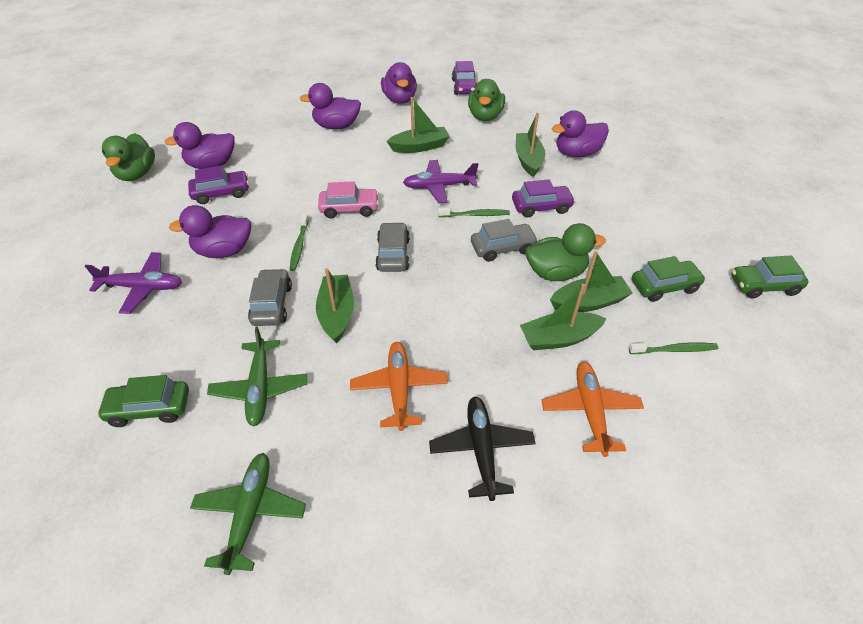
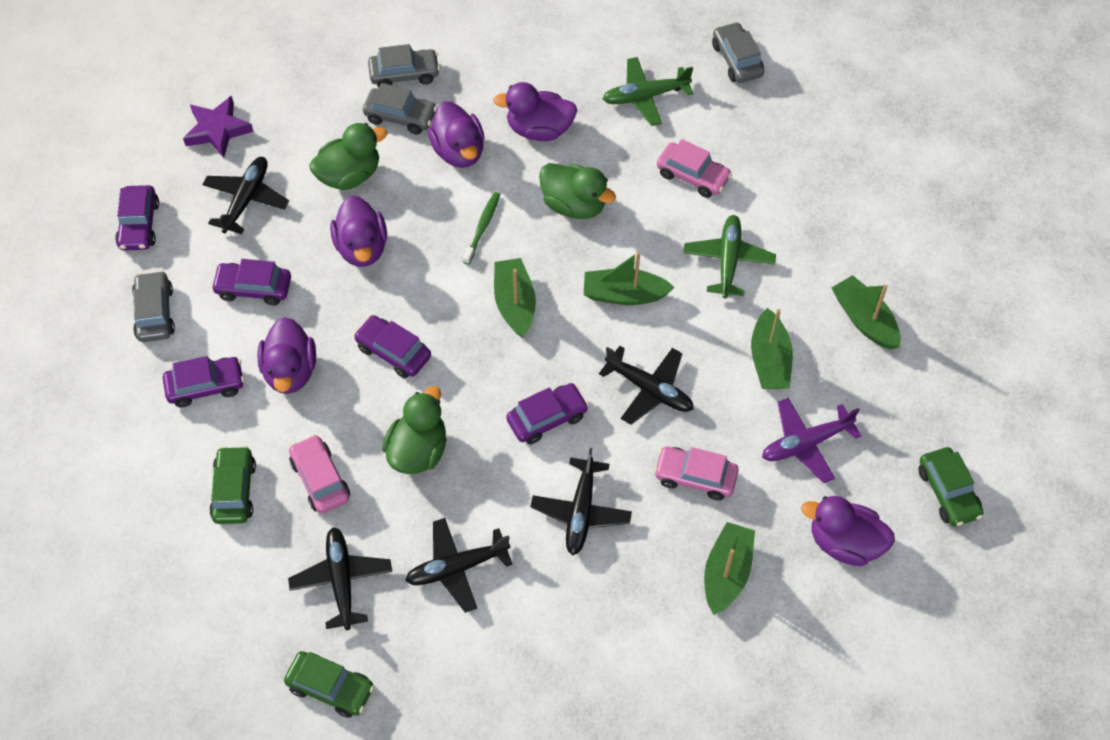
black plane: 1 -> 5
green toothbrush: 3 -> 1
grey car: 3 -> 4
orange plane: 2 -> 0
pink car: 1 -> 3
purple car: 3 -> 5
purple plane: 2 -> 1
purple star: 0 -> 1

